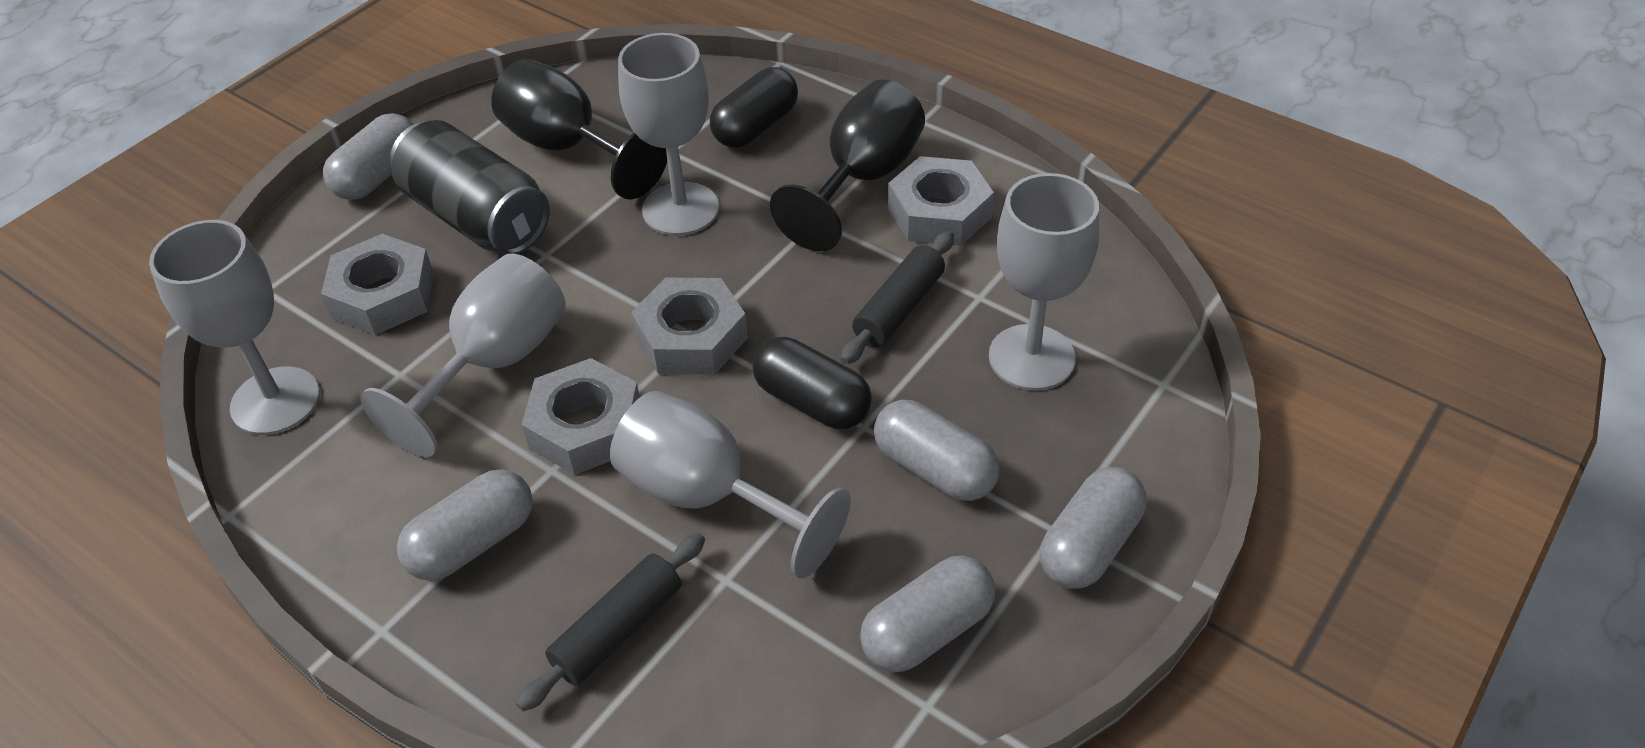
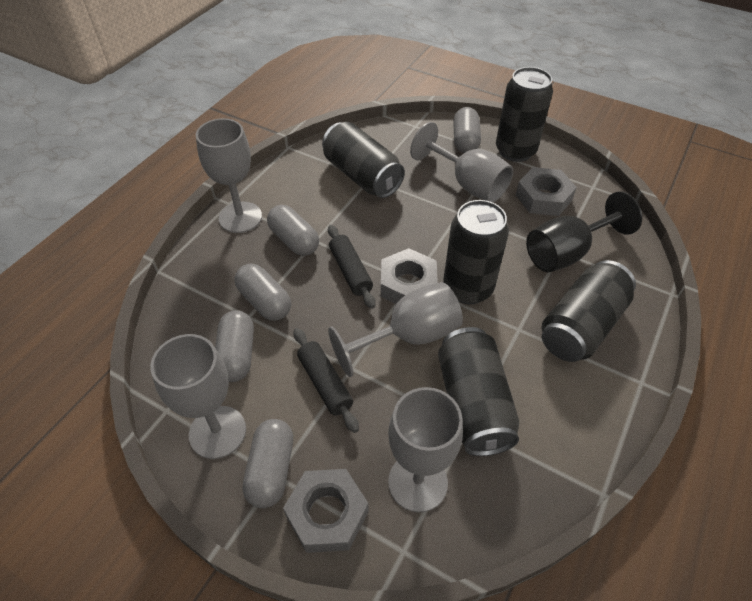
black can: 1 -> 5
black capsule: 2 -> 0
black goblet: 2 -> 1
grey nut: 4 -> 3

